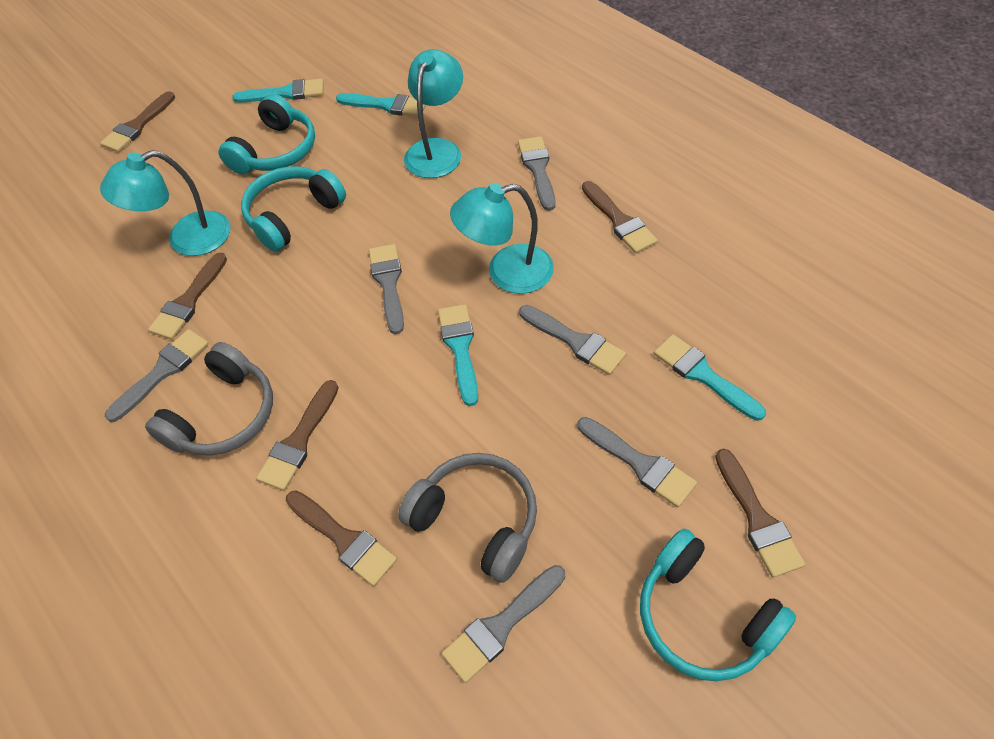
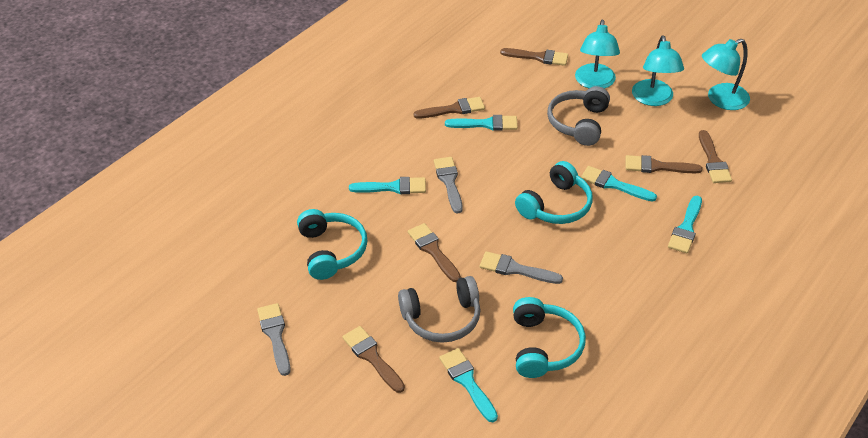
grey brush: 6 -> 3
turquoise brush: 4 -> 5

